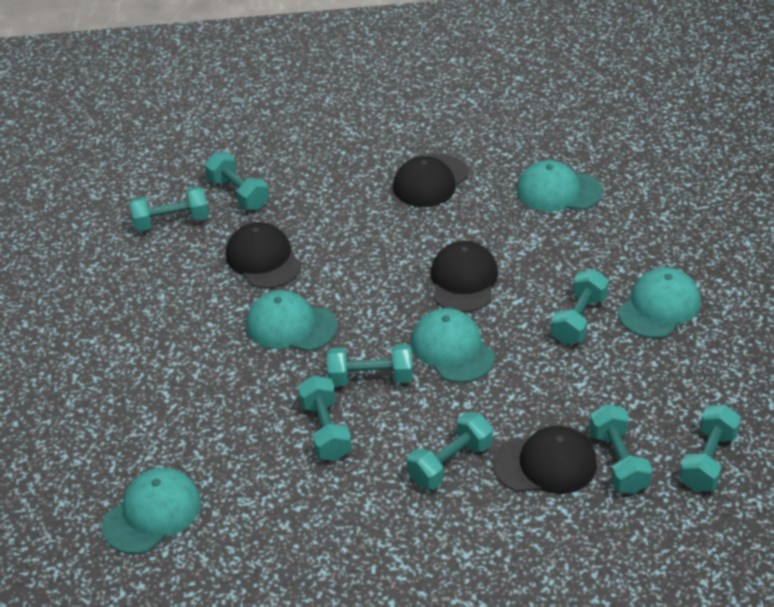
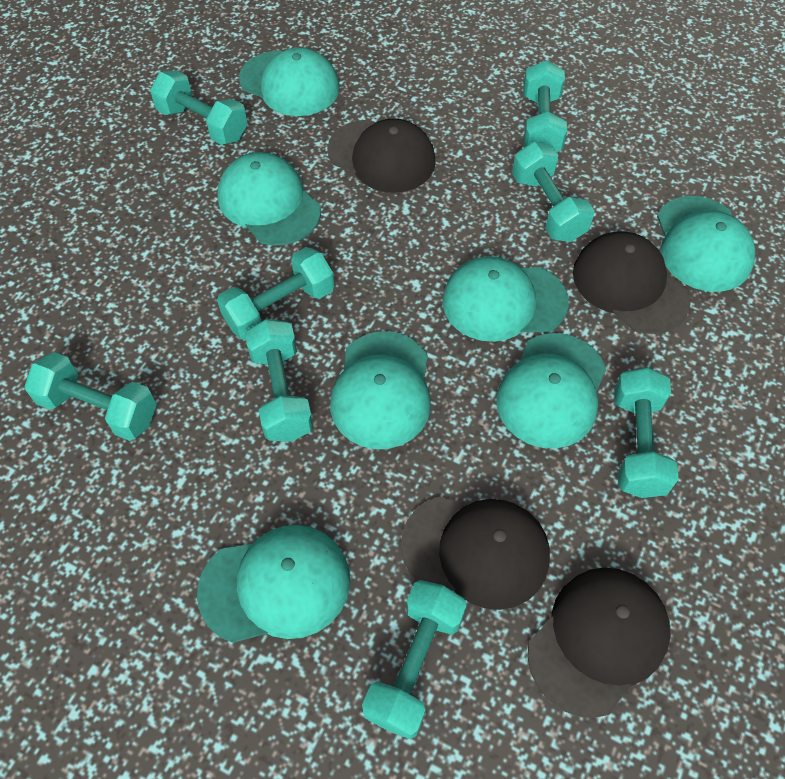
turquoise cap: 5 -> 7

